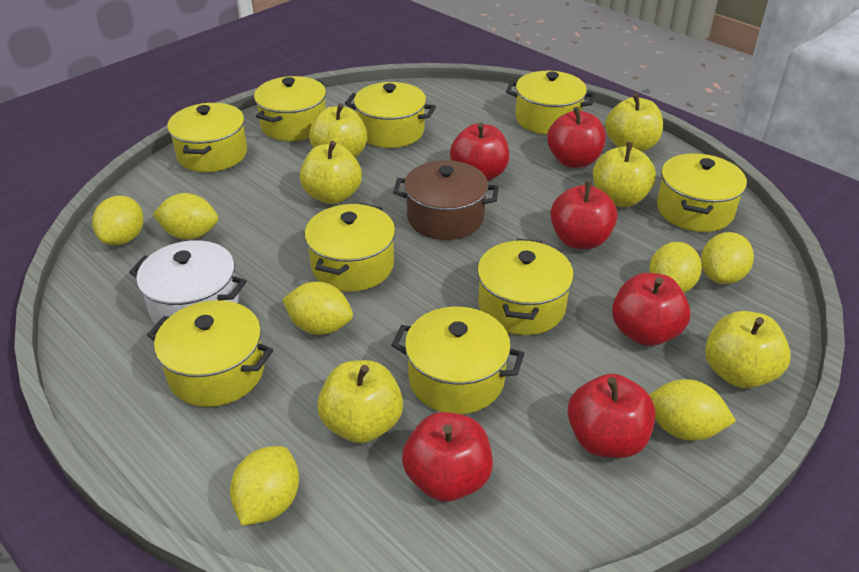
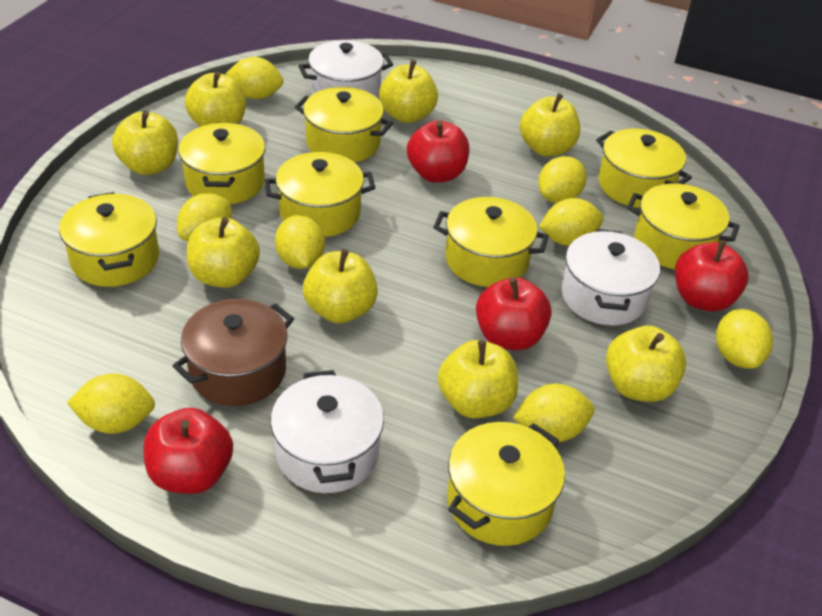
red apple: 6 -> 4
white pot: 1 -> 3
yellow apple: 6 -> 8
yellow lemon: 7 -> 8
yellow pot: 9 -> 8

